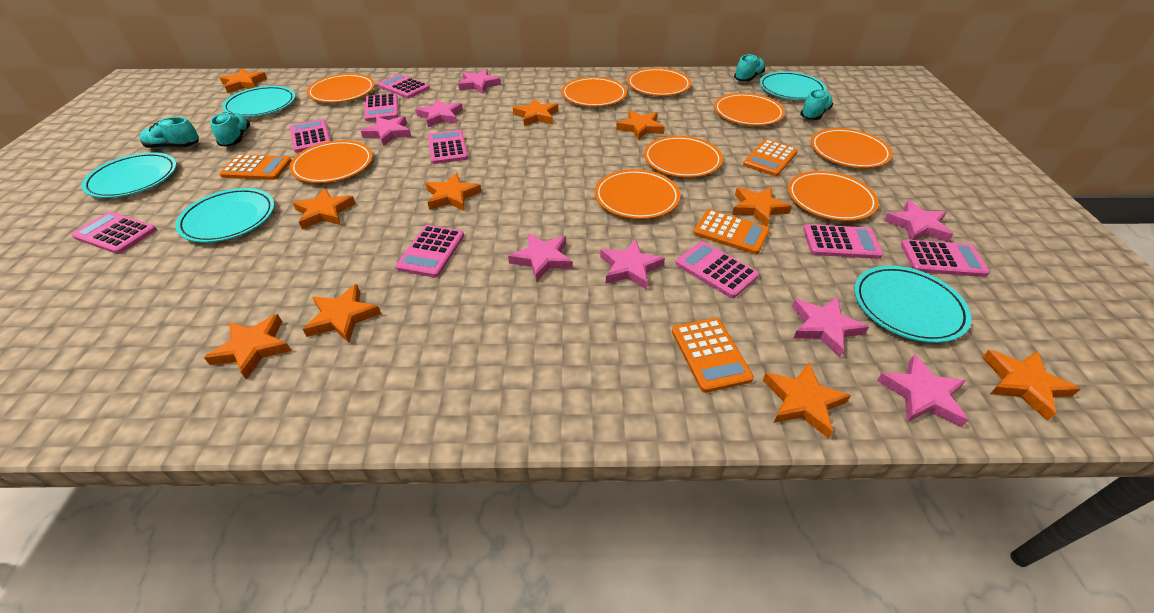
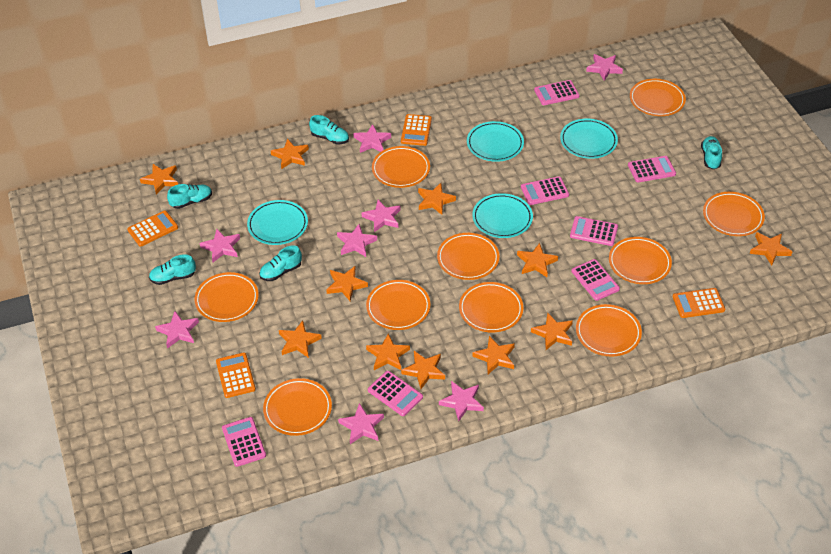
orange plate: 9 -> 10
orange star: 10 -> 11
pink calculator: 9 -> 7
turquoise plate: 5 -> 4
turquoise shoe: 4 -> 5

